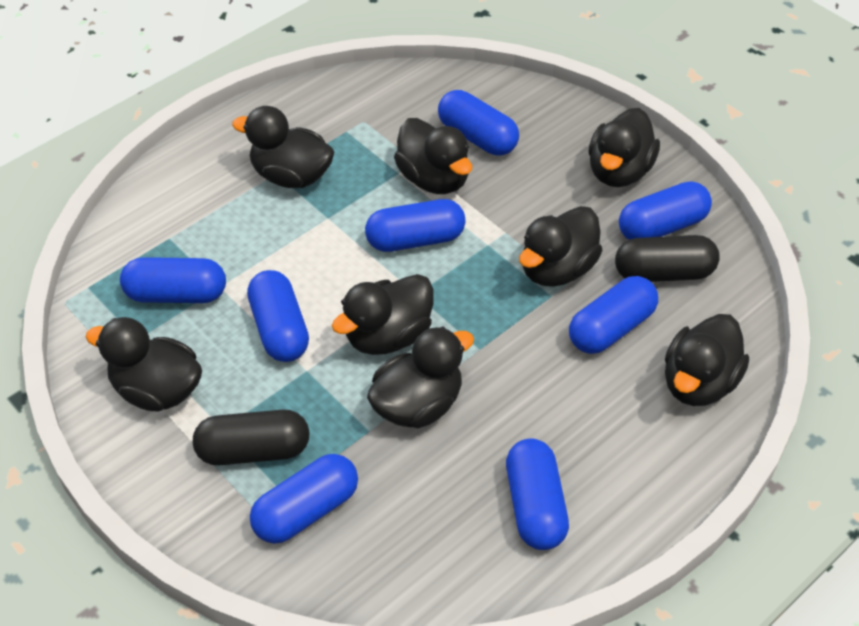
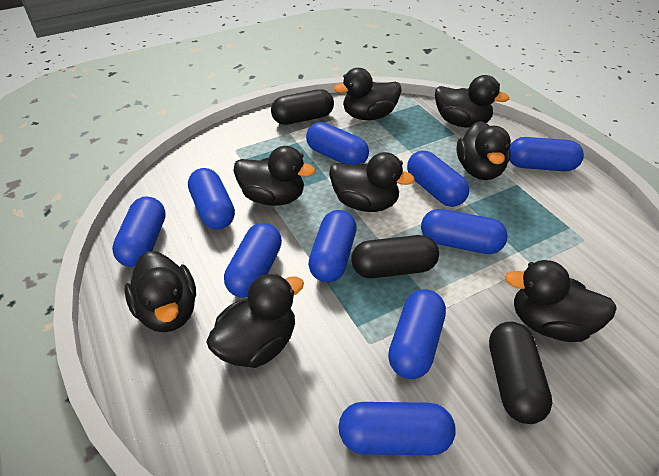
black capsule: 2 -> 3
blue capsule: 8 -> 10

